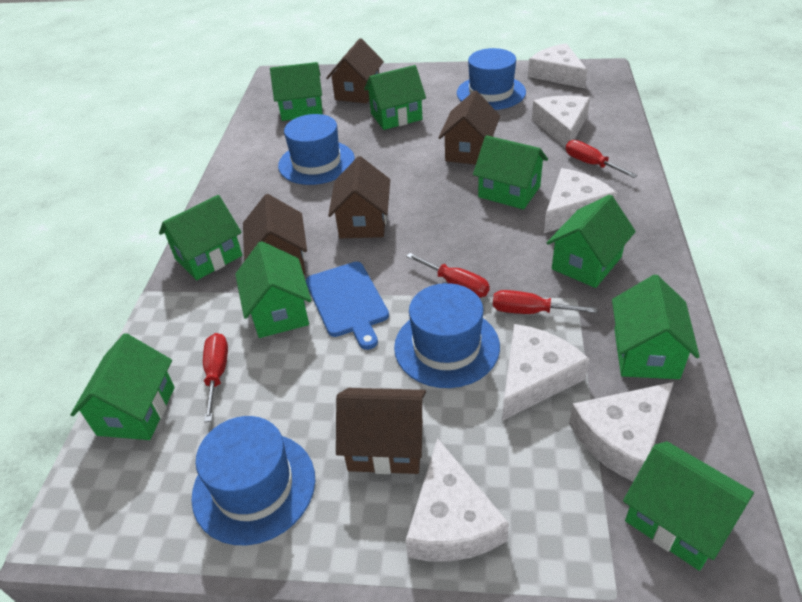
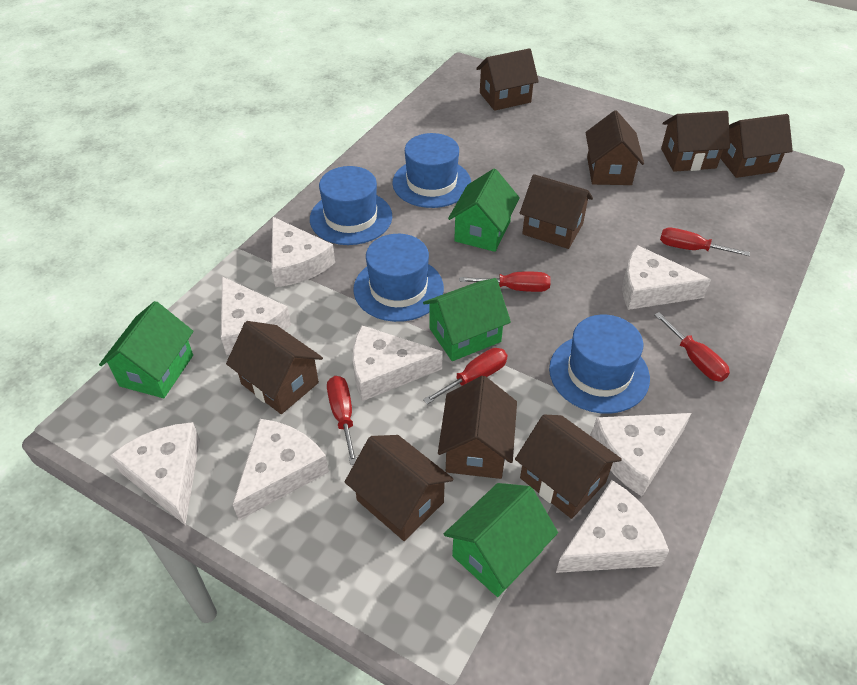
blue cutting board: 1 -> 0
brown house: 5 -> 9
green house: 9 -> 4
red screwdriver: 4 -> 5
white cheese: 6 -> 8

